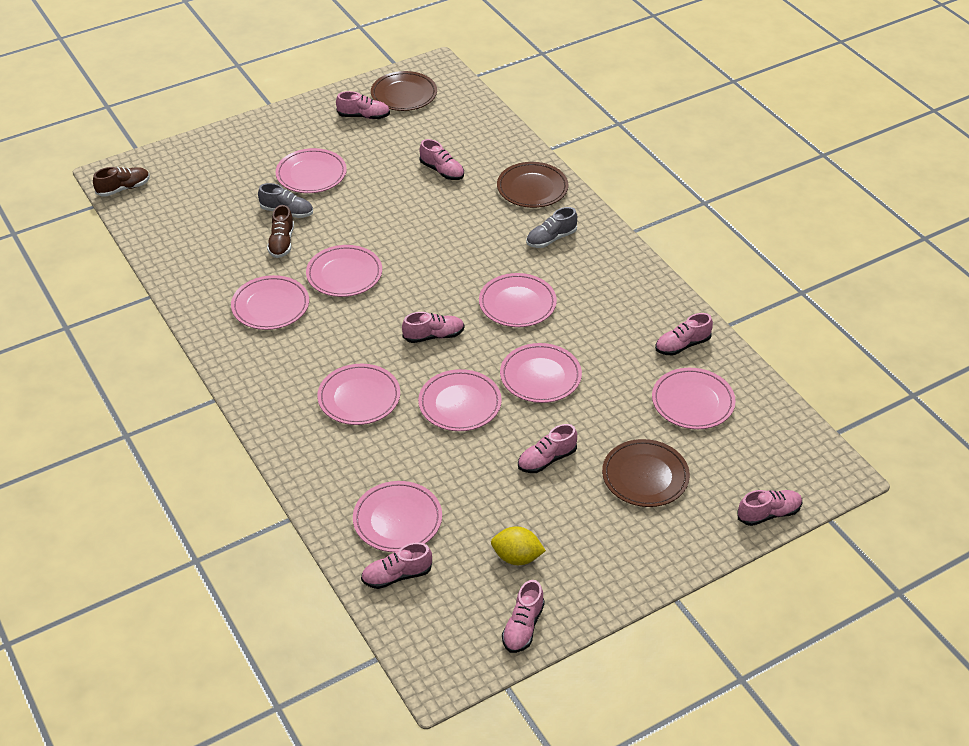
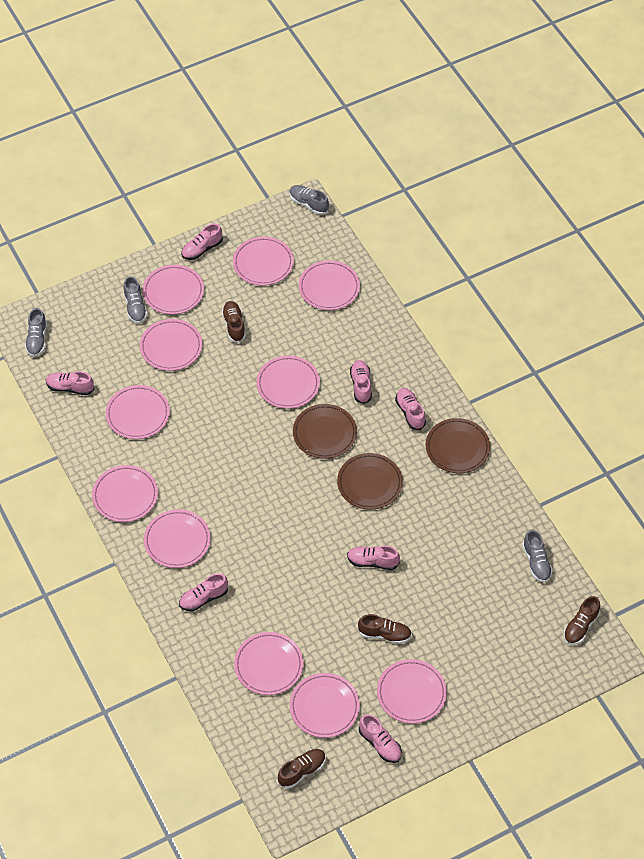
brown shoe: 2 -> 4
grey shoe: 2 -> 4
pink plate: 9 -> 11
pink shoe: 8 -> 7
yellow lemon: 1 -> 0

